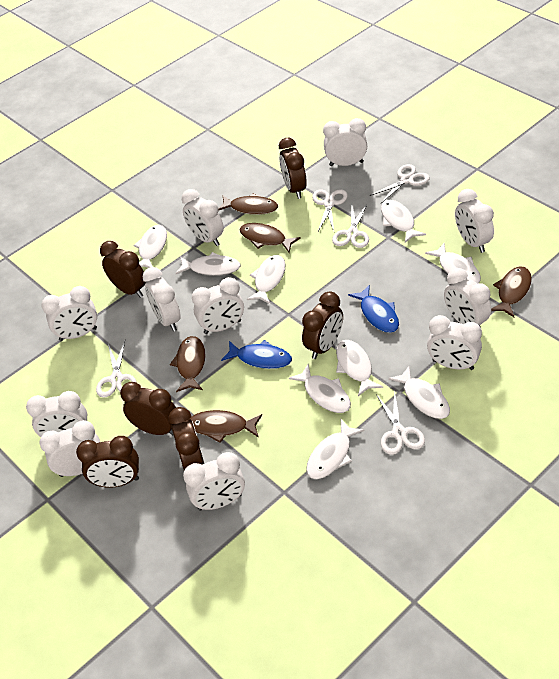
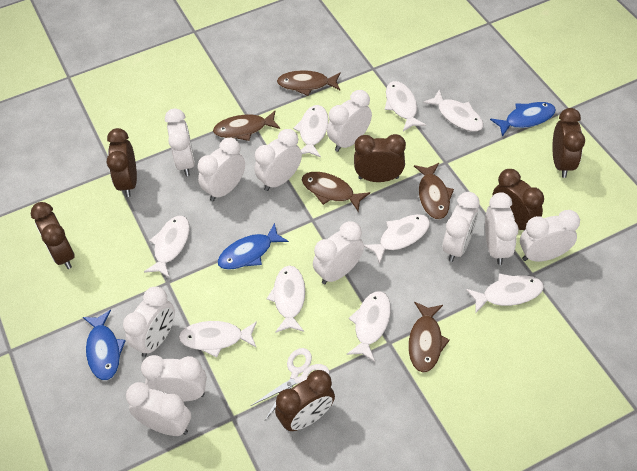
blue fish: 2 -> 3
white scissors: 5 -> 1

